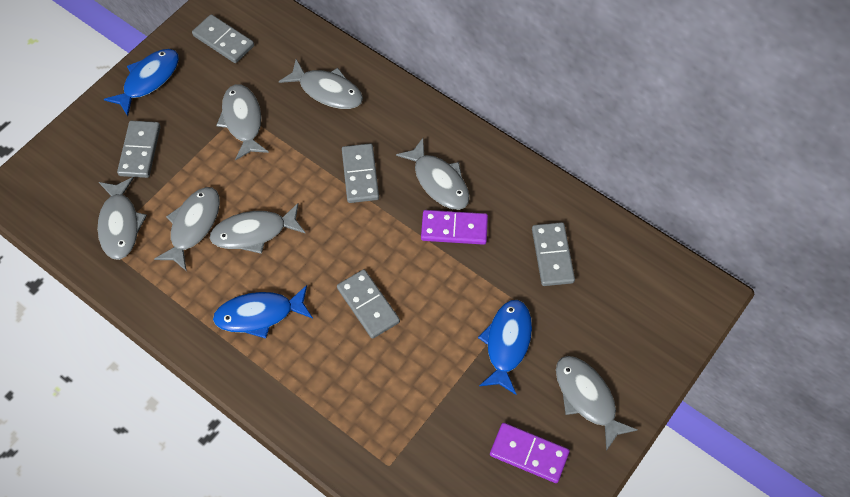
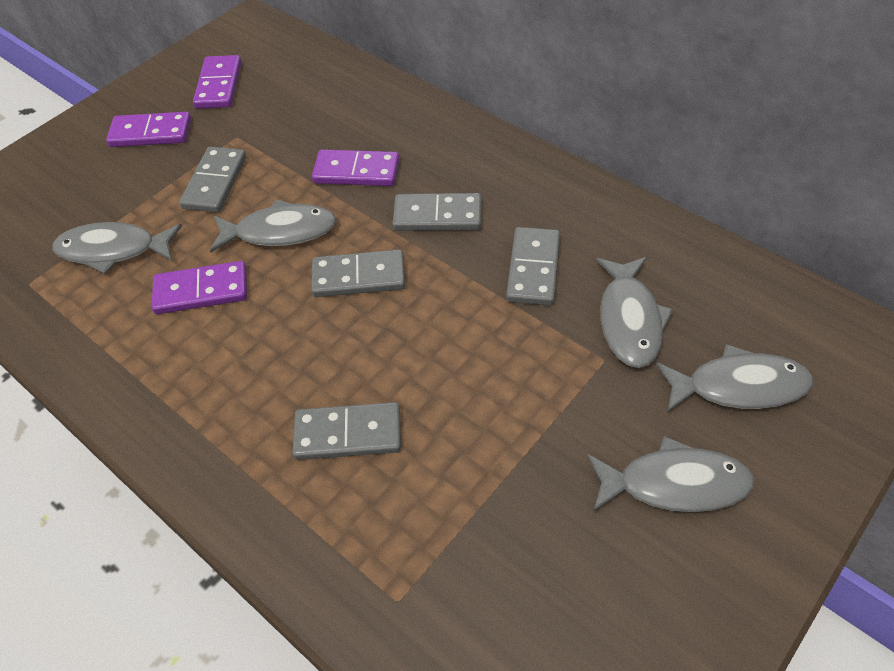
blue fish: 3 -> 0
grey fish: 7 -> 5
purple domino: 2 -> 4

